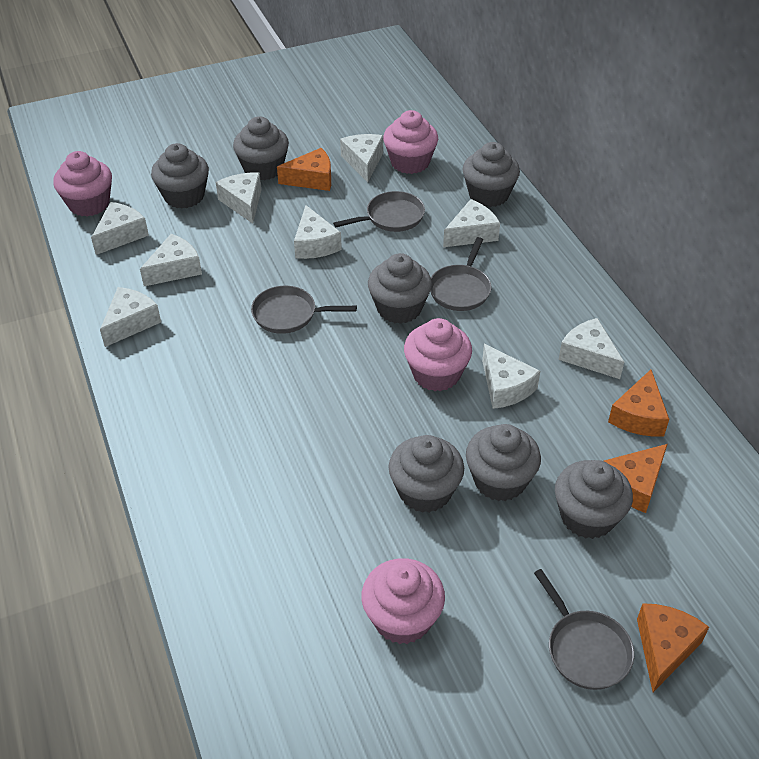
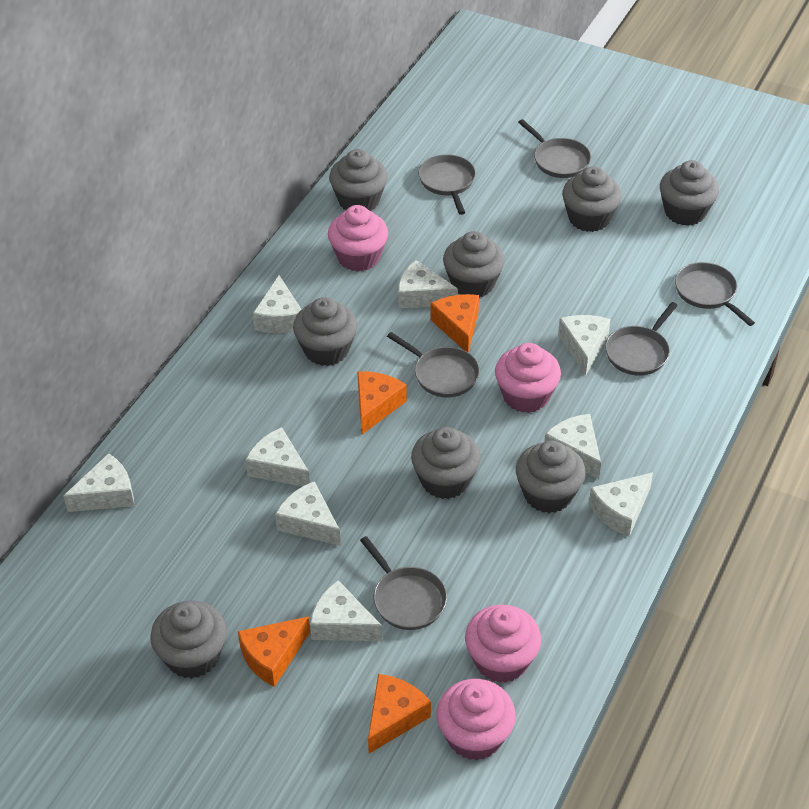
grey cupcake: 7 -> 8
grey pan: 4 -> 6

